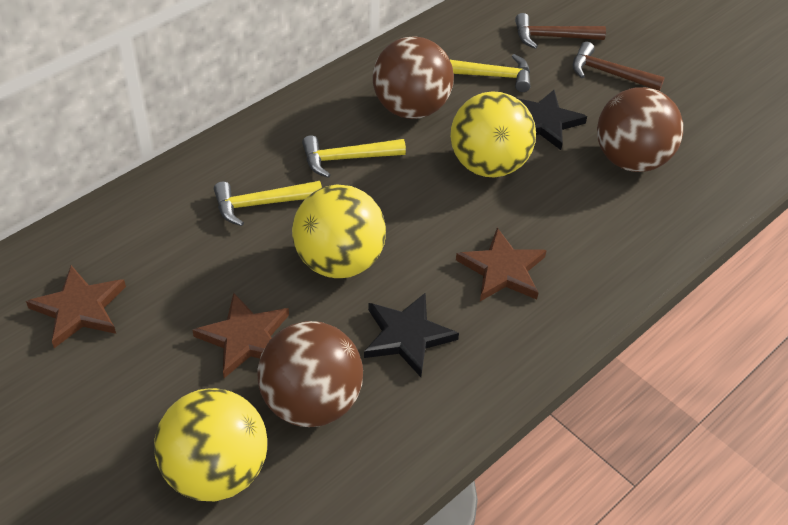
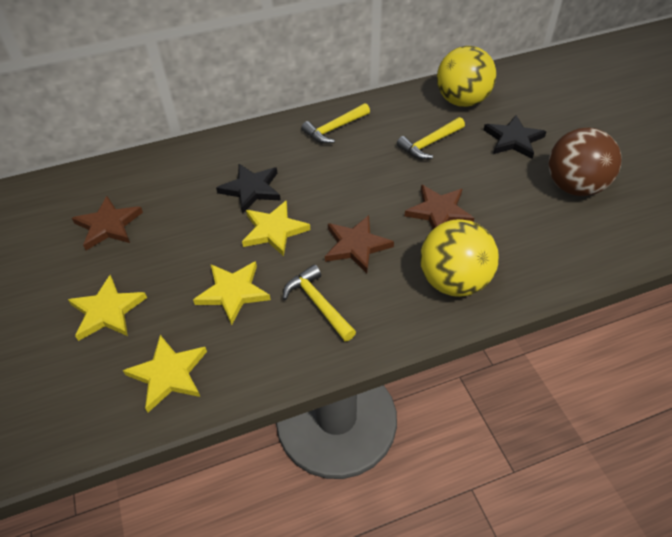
brown ball: 3 -> 1
brown hammer: 2 -> 0
yellow ball: 3 -> 2
yellow star: 0 -> 4

